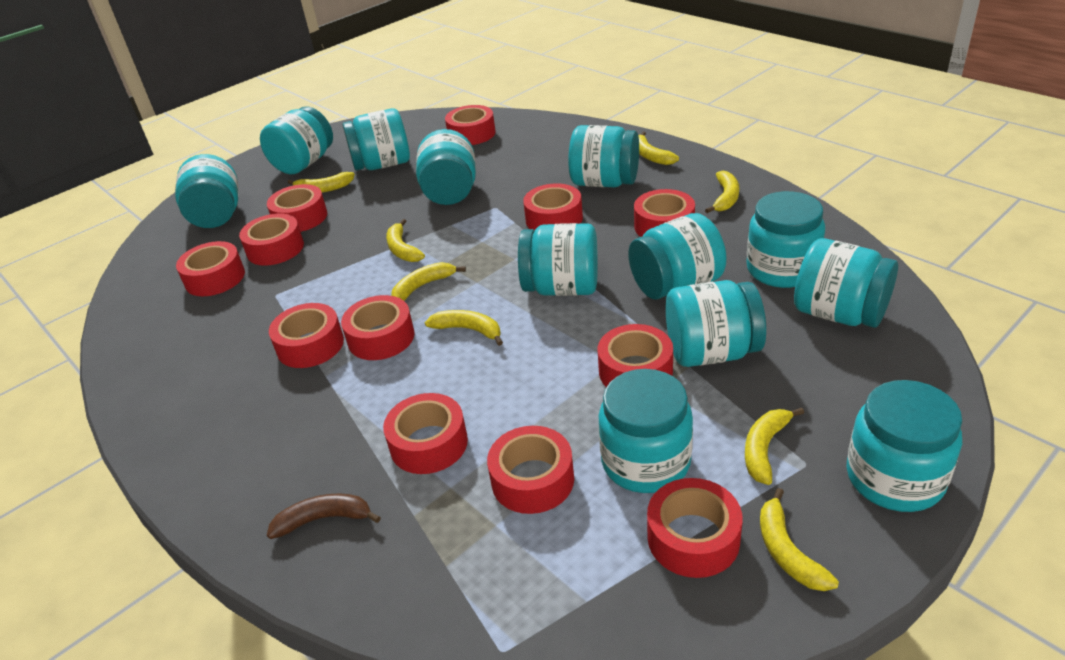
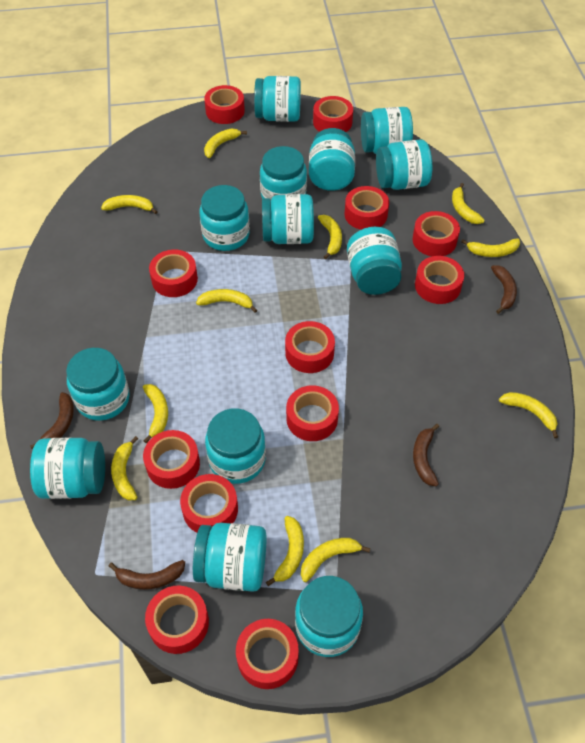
brown banana: 1 -> 4
turquoise jar: 12 -> 13
yellow banana: 8 -> 11

